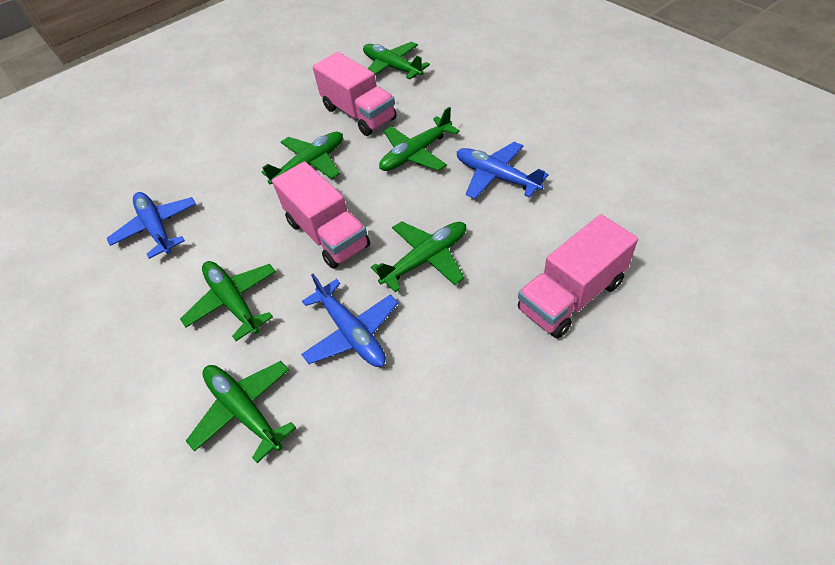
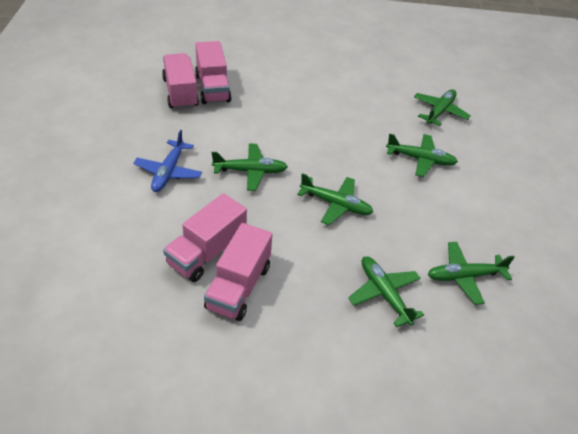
blue plane: 3 -> 1
pink truck: 3 -> 4

